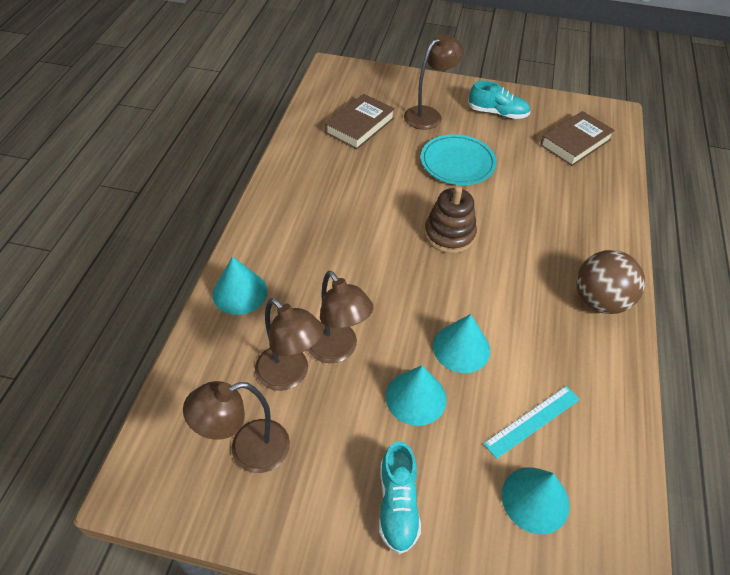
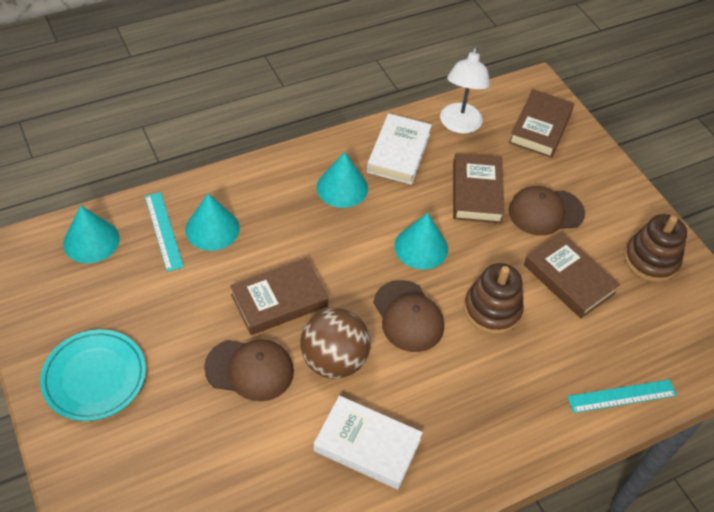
brown book: 2 -> 4
brown cap: 0 -> 3
brown lamp: 4 -> 0
brown stacking toy: 1 -> 2
turquoise ruler: 1 -> 2
turquoise shoe: 2 -> 0
white book: 0 -> 2
white lamp: 0 -> 1

